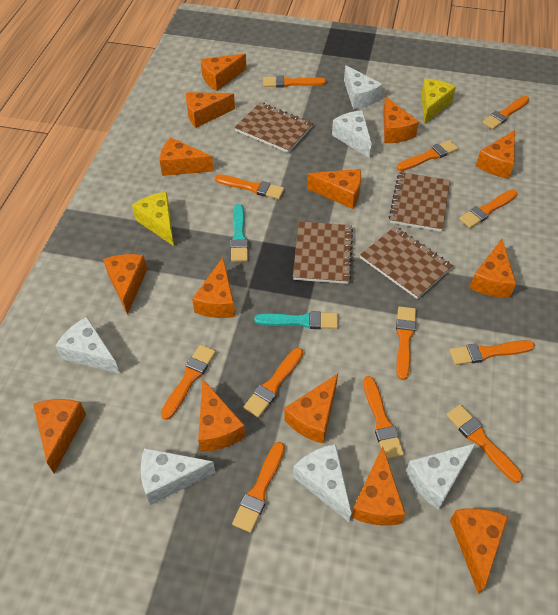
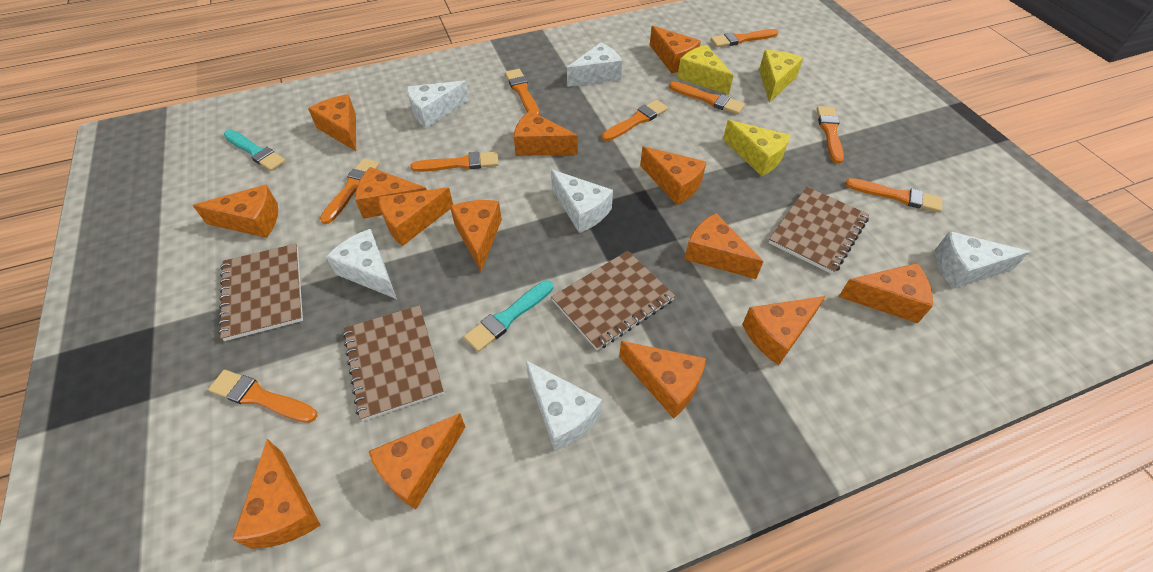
orange brush: 12 -> 9
yellow cheese: 2 -> 3

